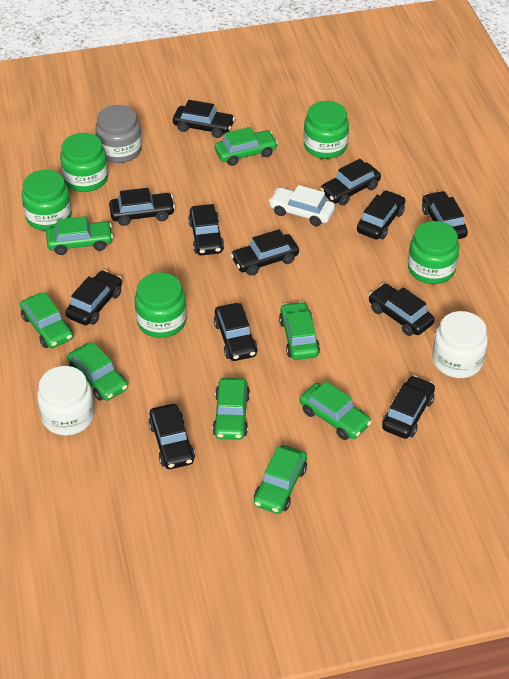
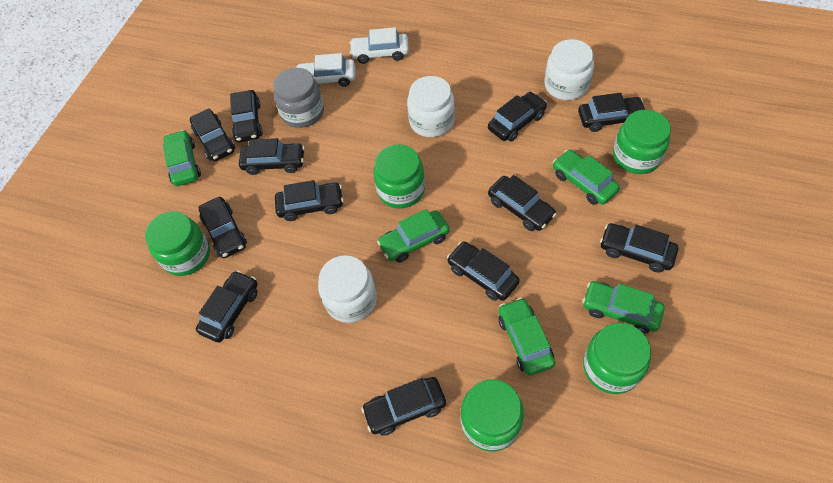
green car: 8 -> 5
white car: 1 -> 2
white jar: 2 -> 3

